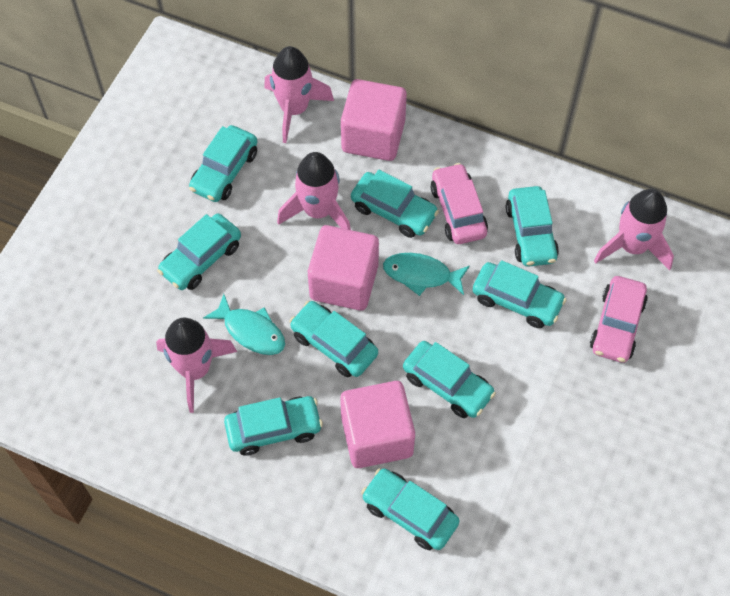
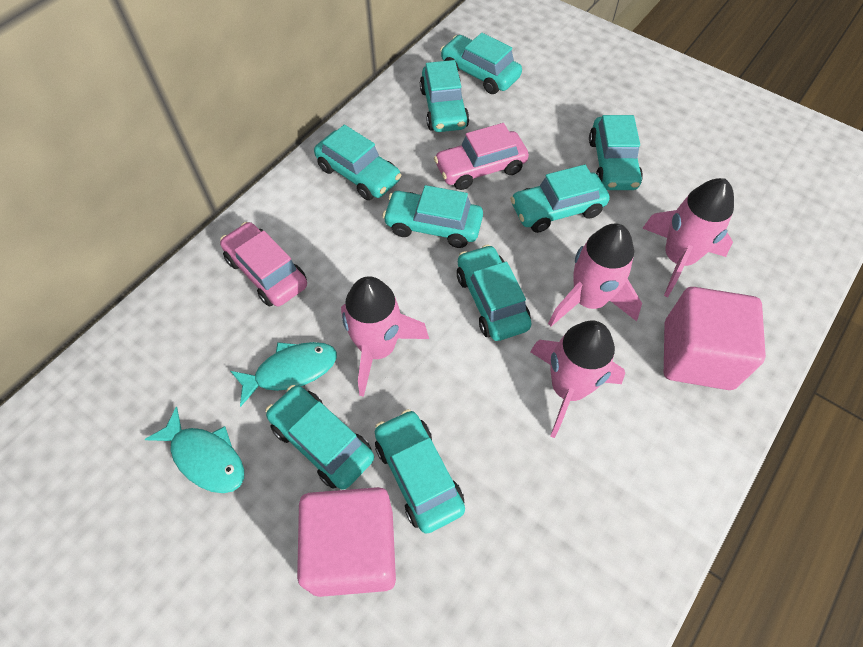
pink cube: 3 -> 2

